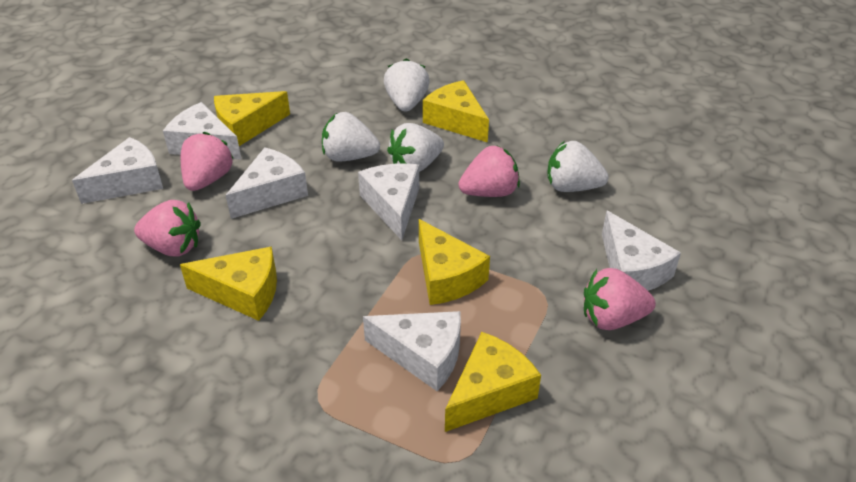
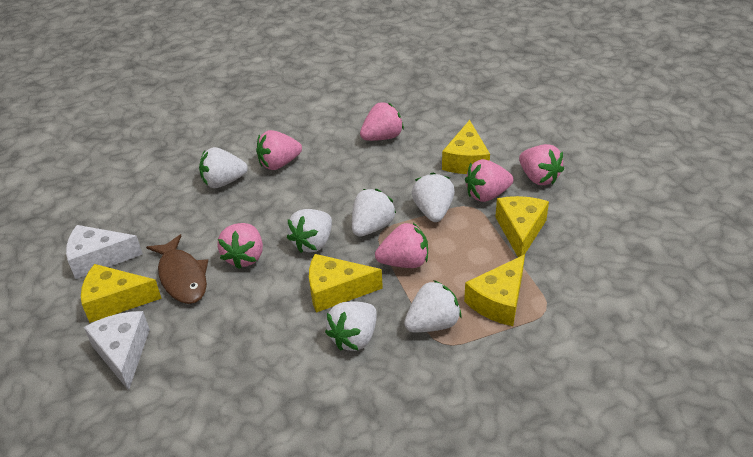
brown fish: 0 -> 1
pink strawberry: 4 -> 6
white cheese: 6 -> 2
white strawberry: 4 -> 6

